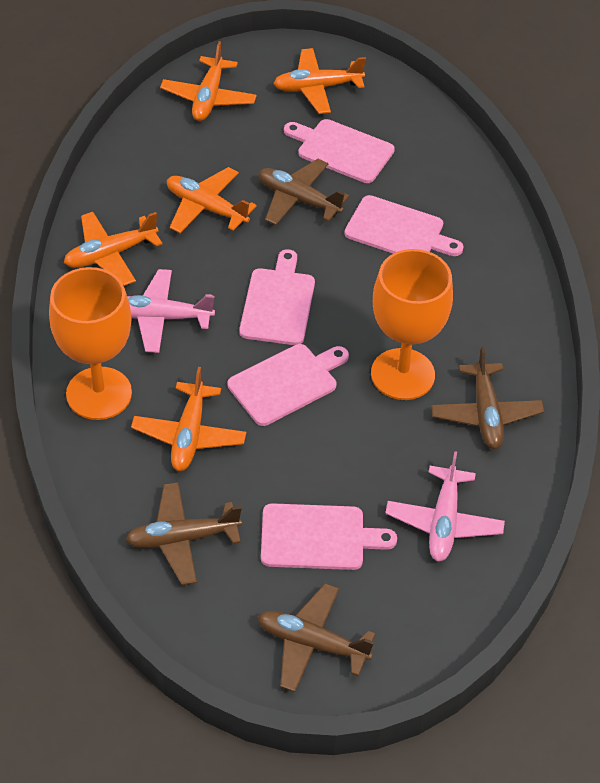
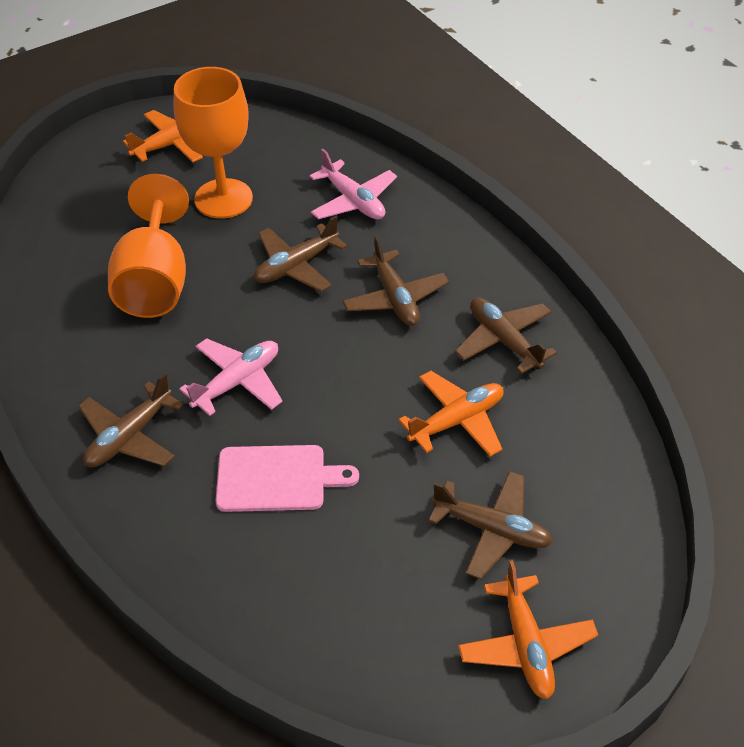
brown plane: 4 -> 5
orange plane: 5 -> 3
pink cutting board: 5 -> 1

